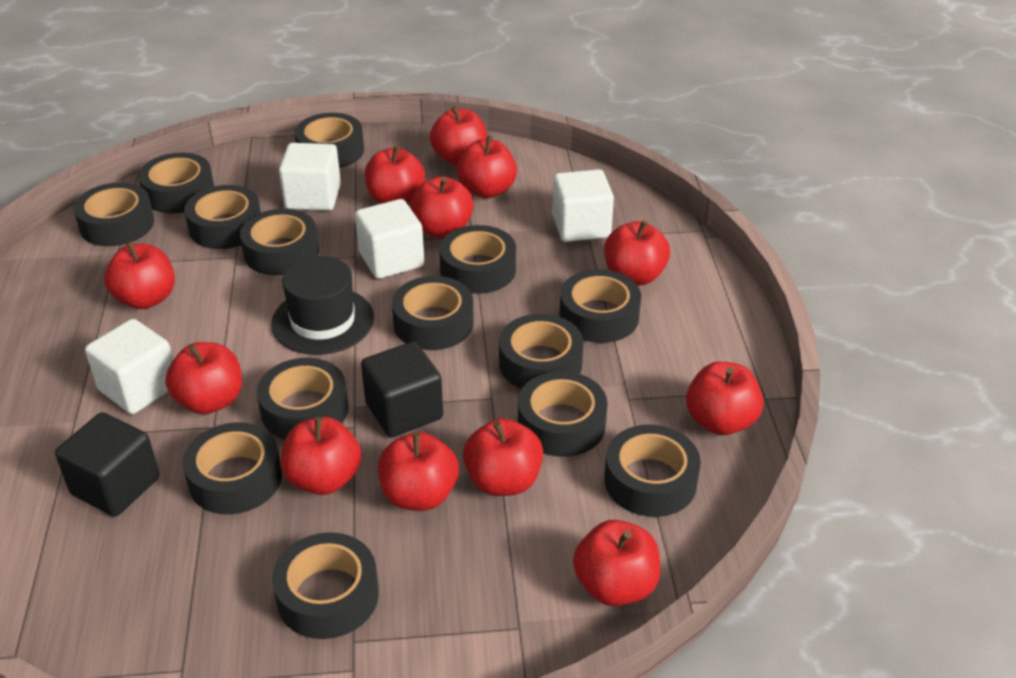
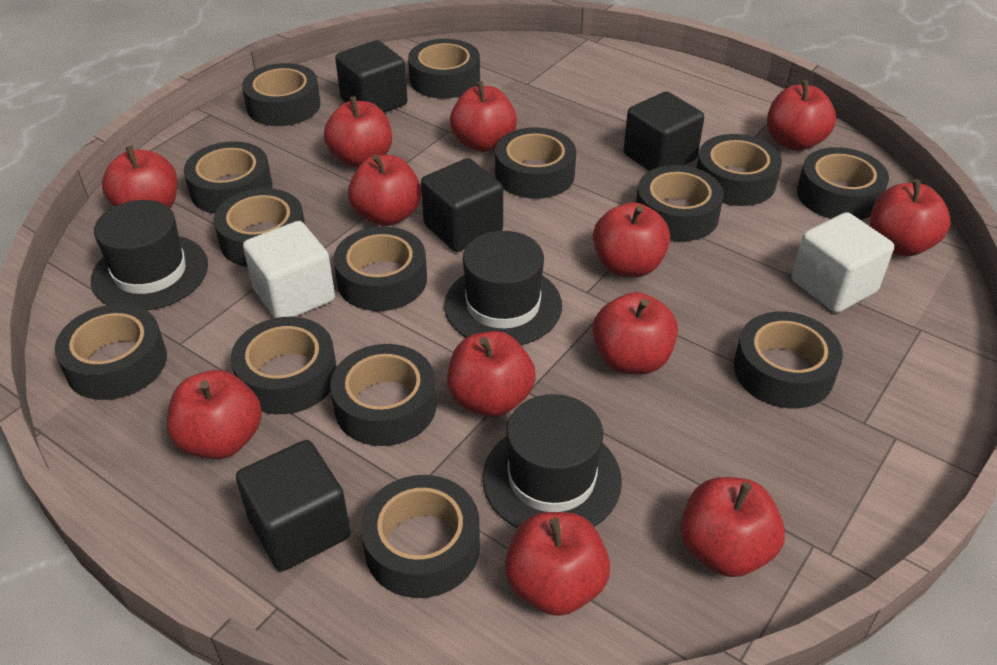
black cube: 2 -> 4
black hat: 1 -> 3
white cube: 4 -> 2

